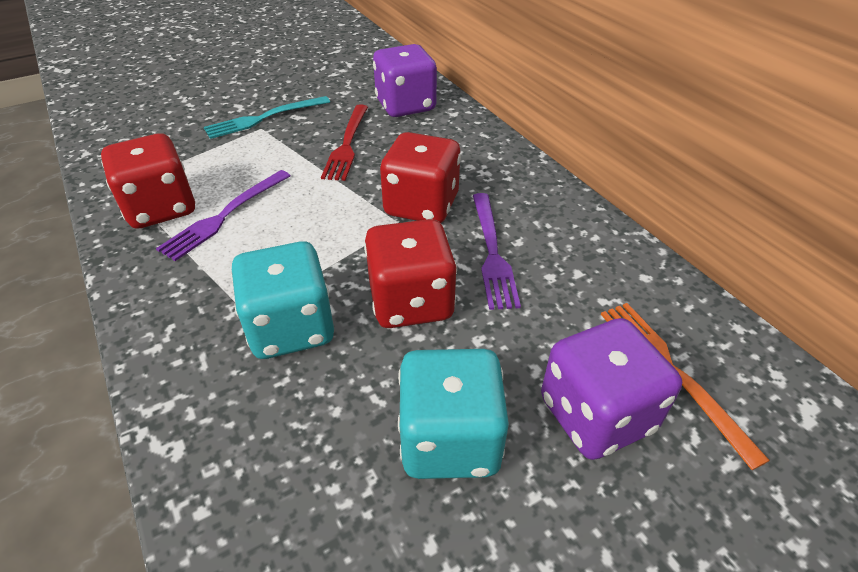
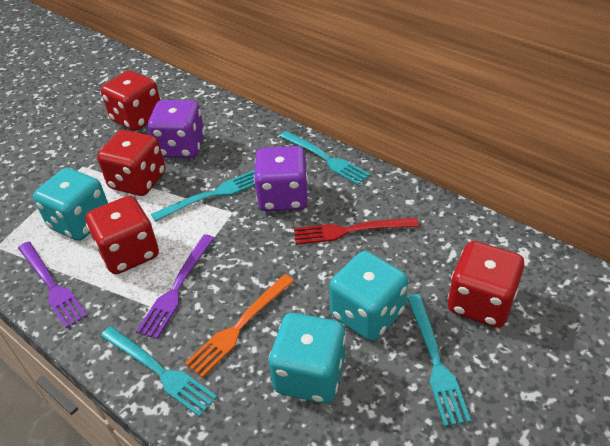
red dice: 3 -> 4
turquoise dice: 2 -> 3
turquoise fork: 1 -> 4

